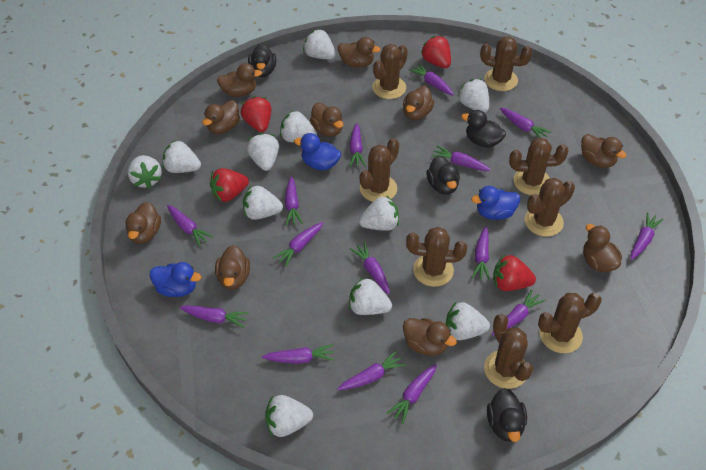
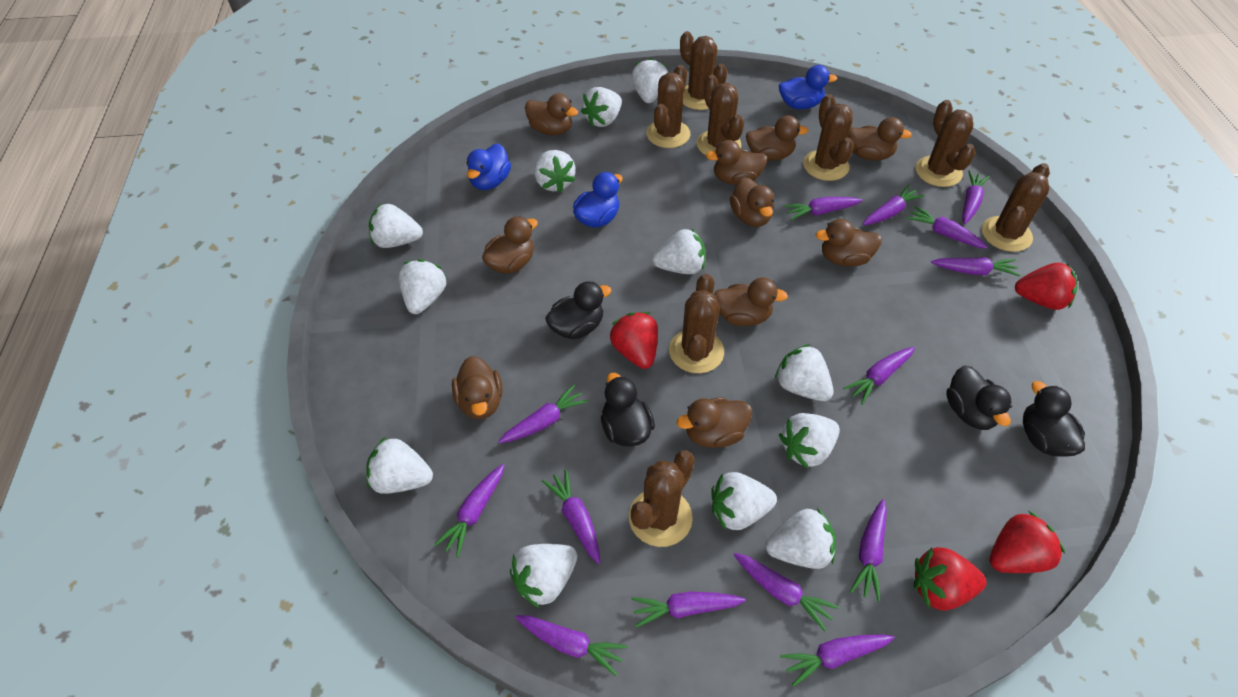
purple carrot: 15 -> 14
white strawberry: 11 -> 12

